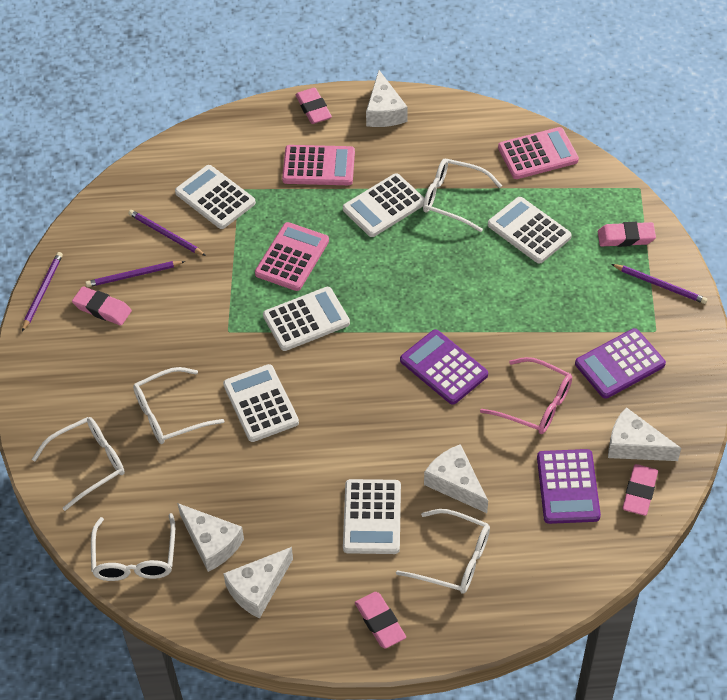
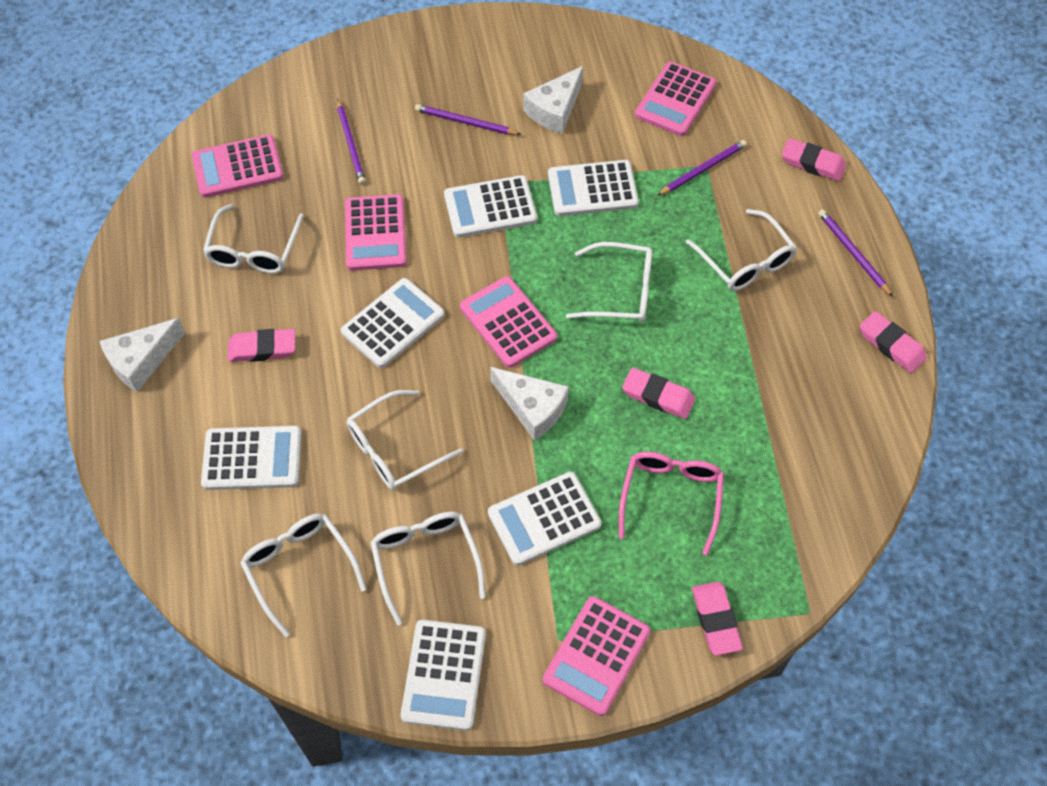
pink calculator: 3 -> 5
purple calculator: 3 -> 0
white cheese: 5 -> 3
white glasses: 5 -> 6

